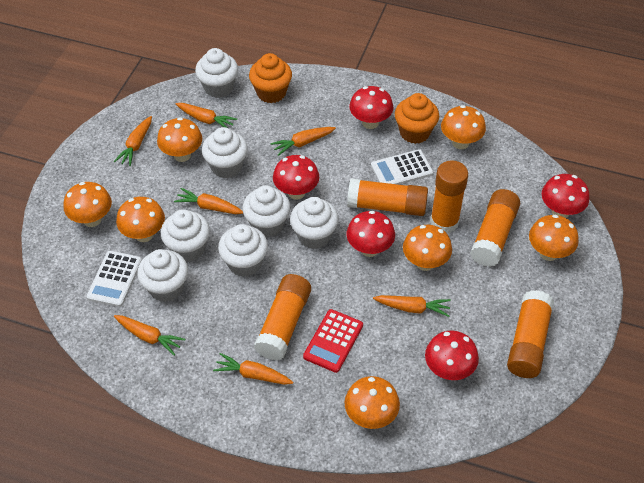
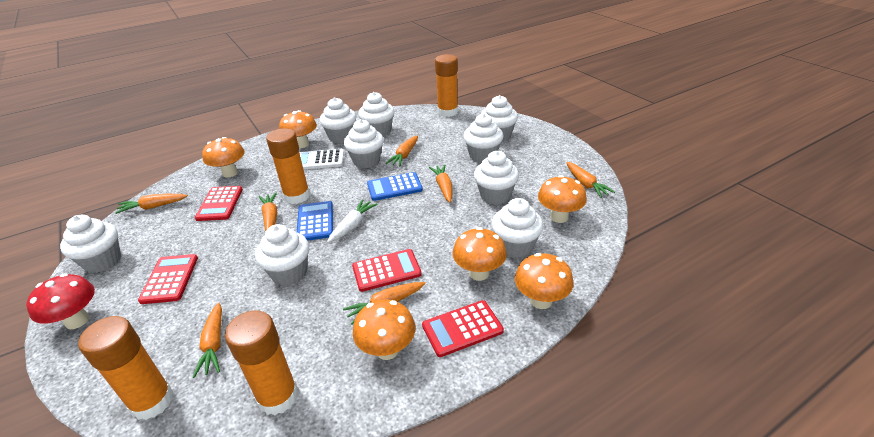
blue calculator: 0 -> 2
orange cupcake: 2 -> 0
orange glue stick: 5 -> 4
orange mushroom: 7 -> 6
red calculator: 1 -> 4
red mushroom: 5 -> 1
white calculator: 2 -> 1
white carrot: 0 -> 1
white cupcake: 7 -> 9

